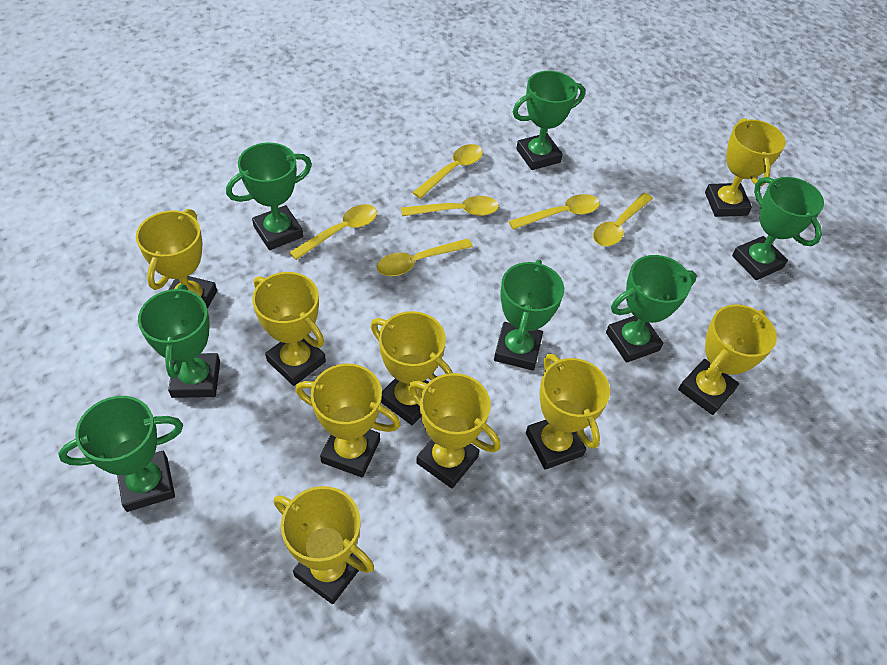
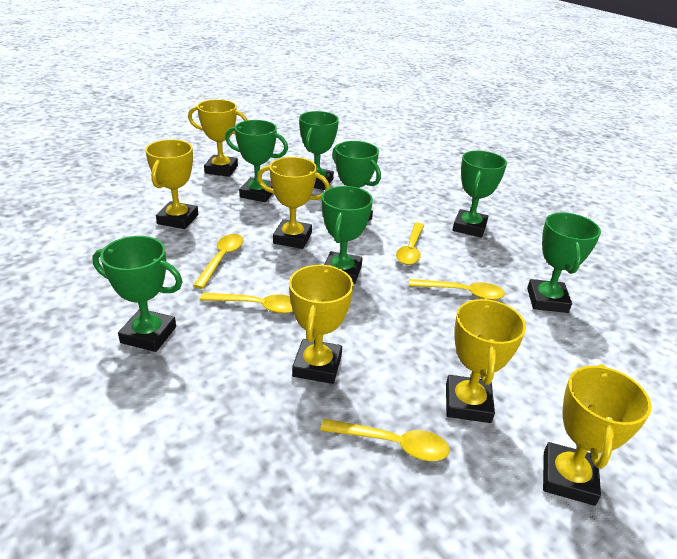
yellow spoon: 6 -> 5
yellow trophy: 9 -> 6

